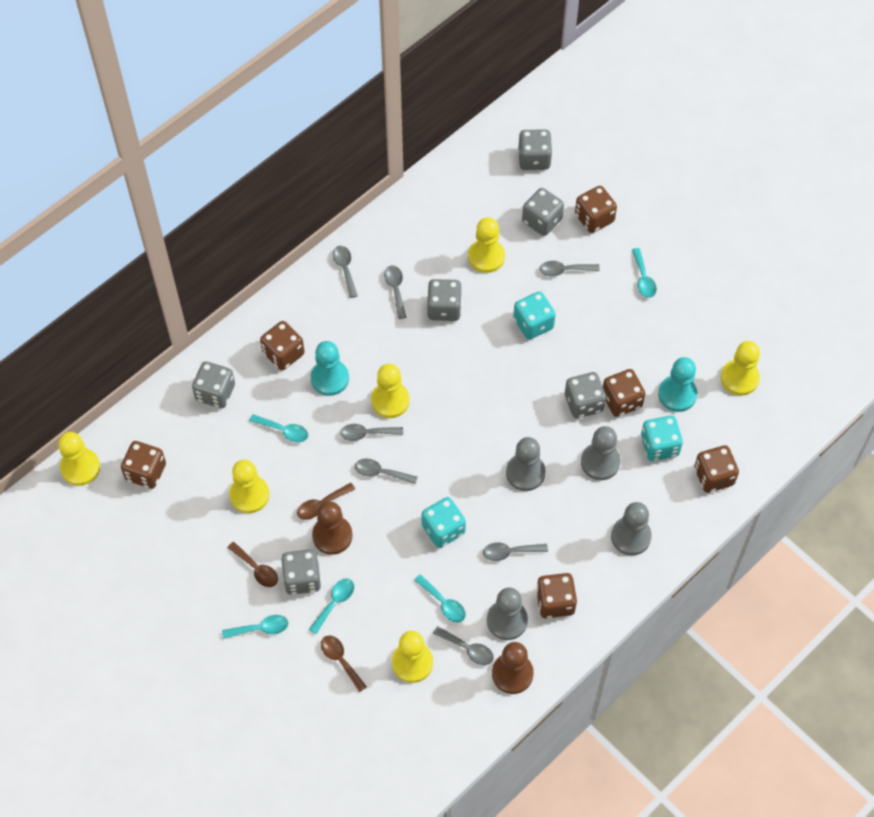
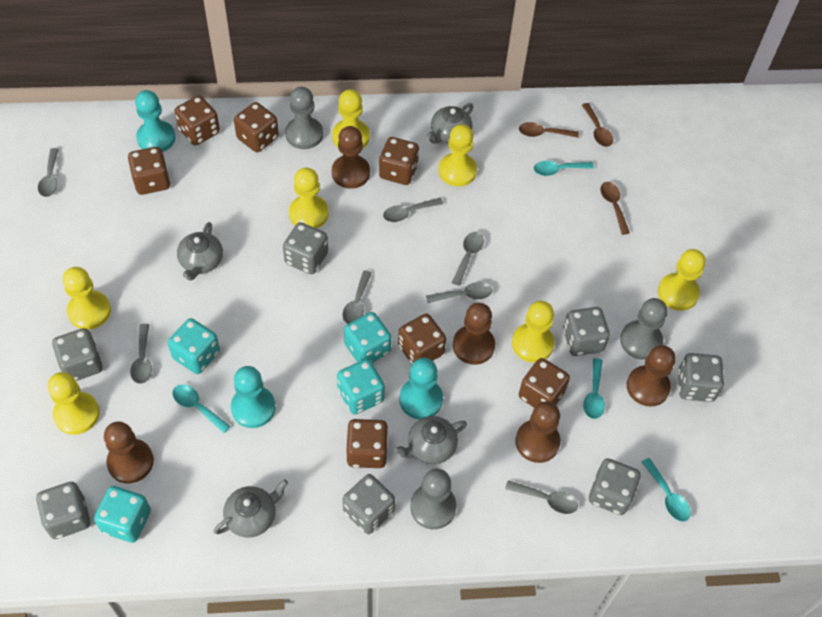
brown dice: 6 -> 7
brown pawn: 2 -> 5
grey dice: 6 -> 7
grey pawn: 4 -> 3
grey teapot: 0 -> 4
turquoise dice: 3 -> 4
turquoise pawn: 2 -> 3
turquoise spoon: 5 -> 4
yellow pawn: 6 -> 7

